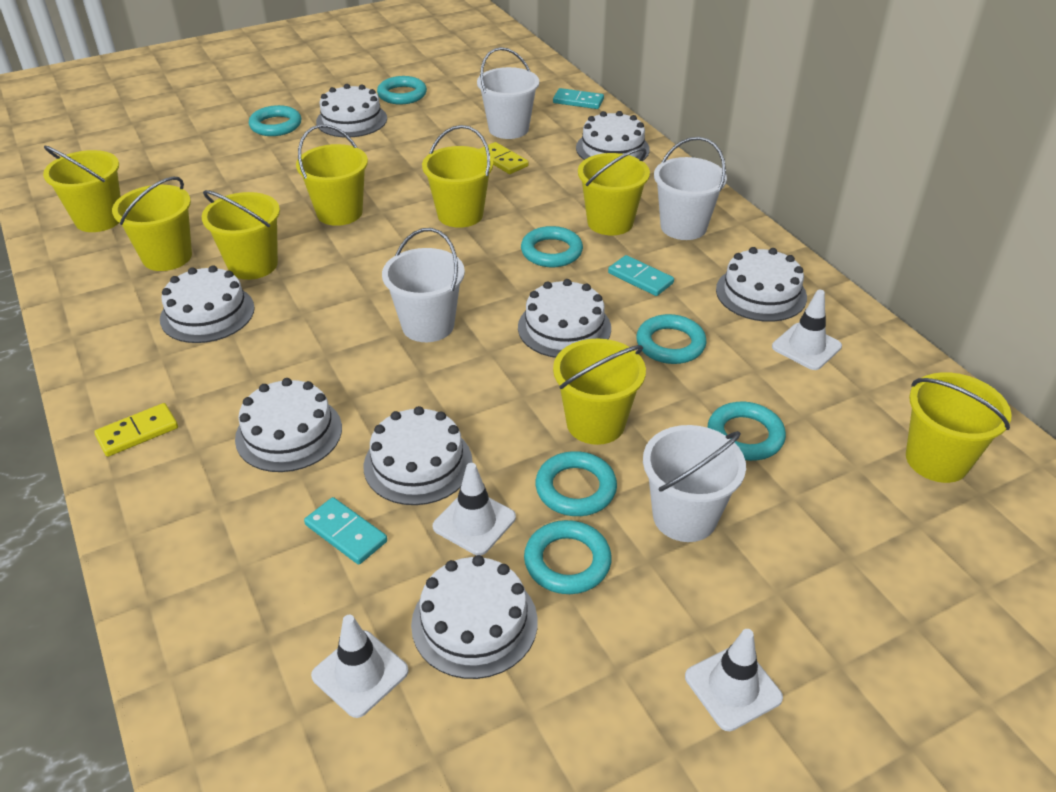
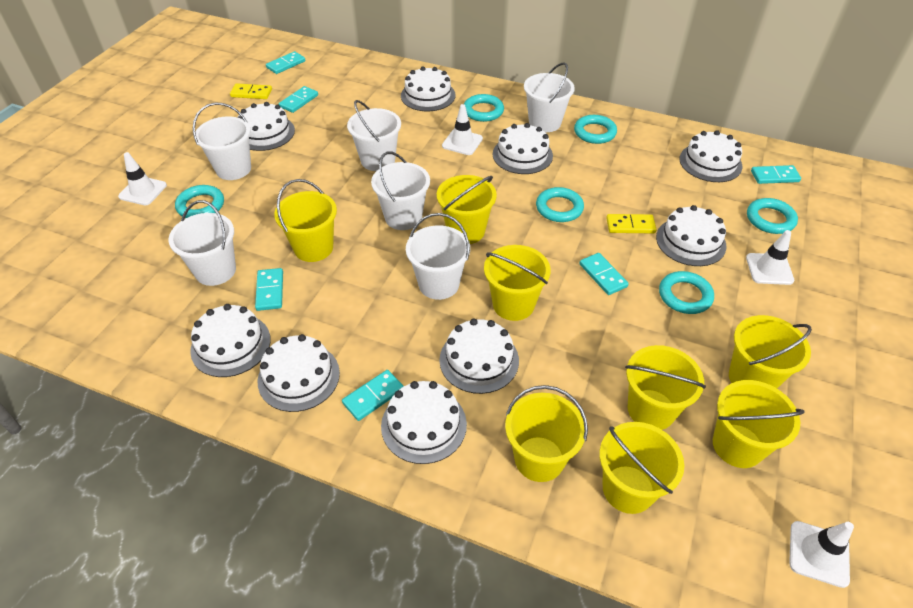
turquoise domino: 3 -> 6
turquoise ring: 7 -> 6
white bucket: 4 -> 6
white cake: 8 -> 9

